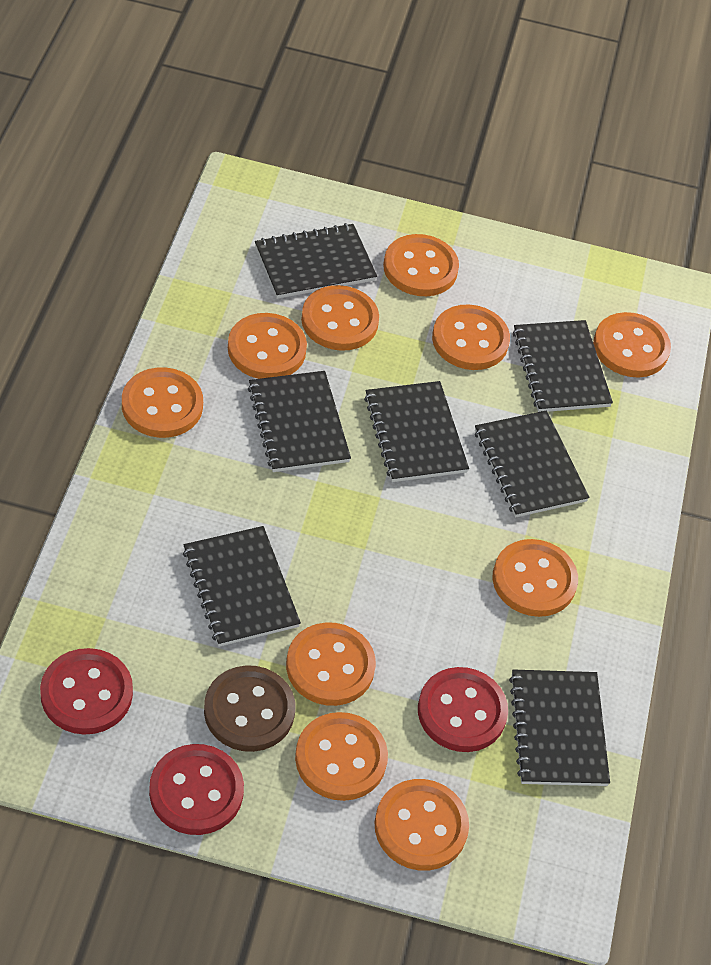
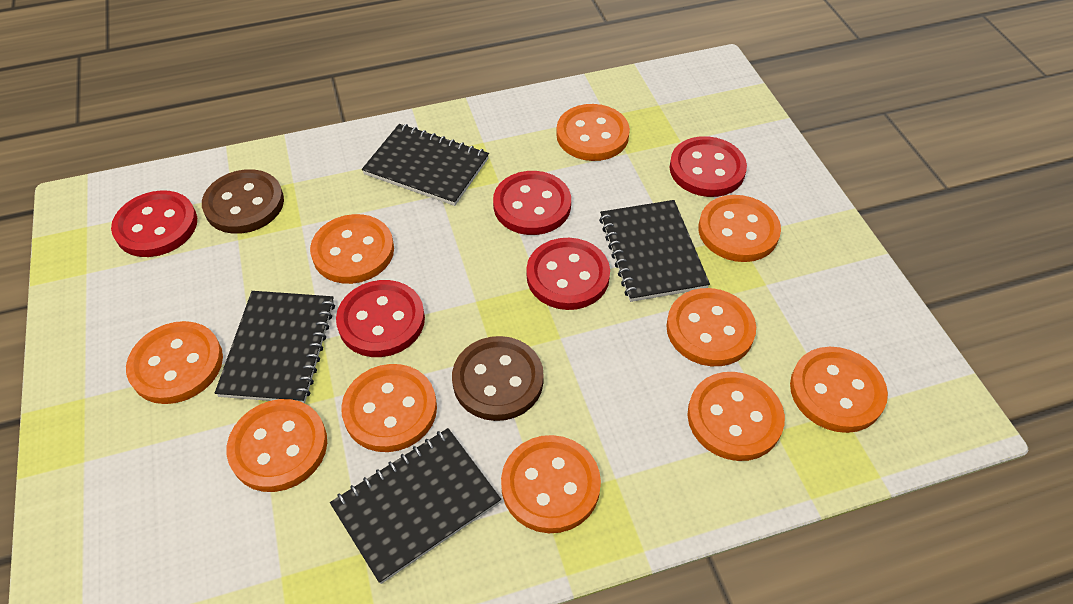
black notebook: 7 -> 4
brown button: 1 -> 2
red button: 3 -> 5

